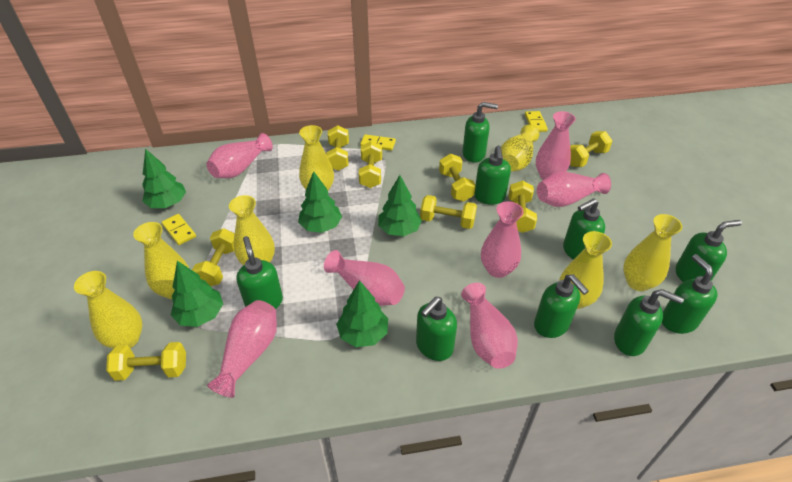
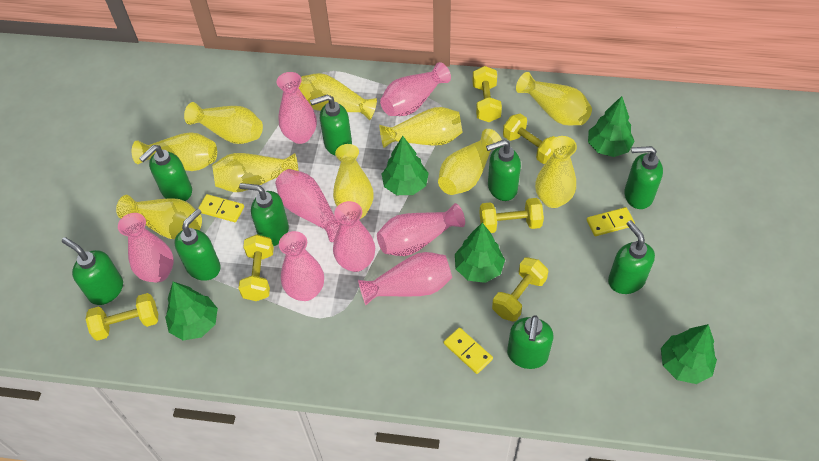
pink vase: 7 -> 8
yellow dumbbell: 8 -> 6
yellow vase: 7 -> 10

